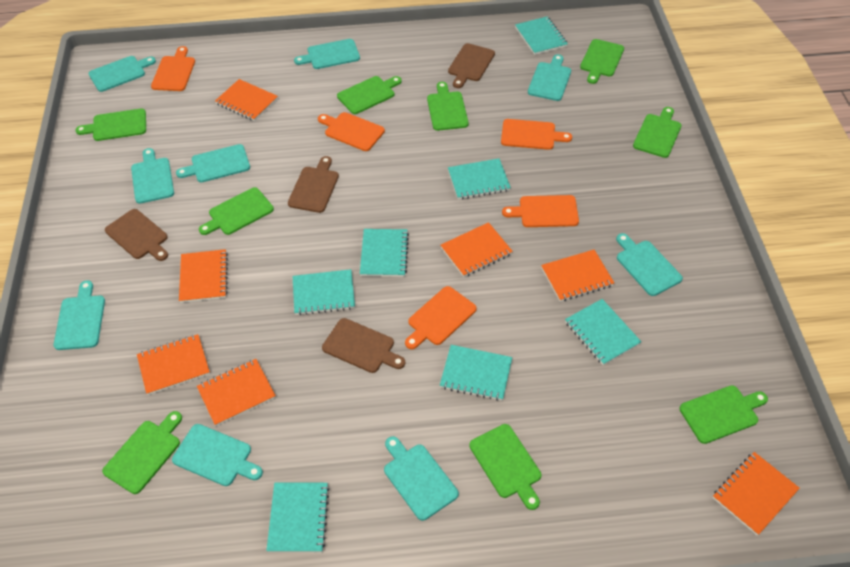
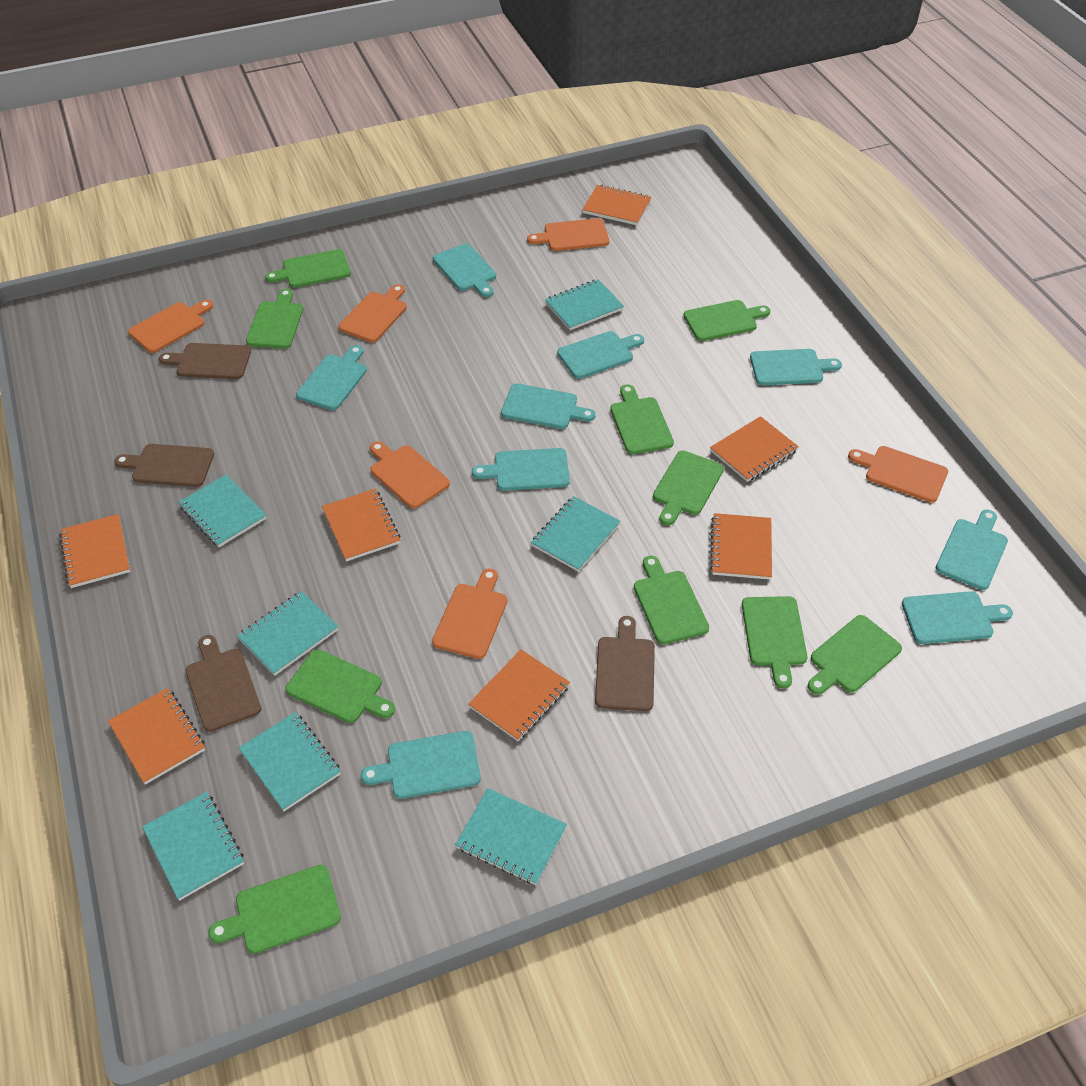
green cutting board: 9 -> 10
orange cutting board: 5 -> 6

